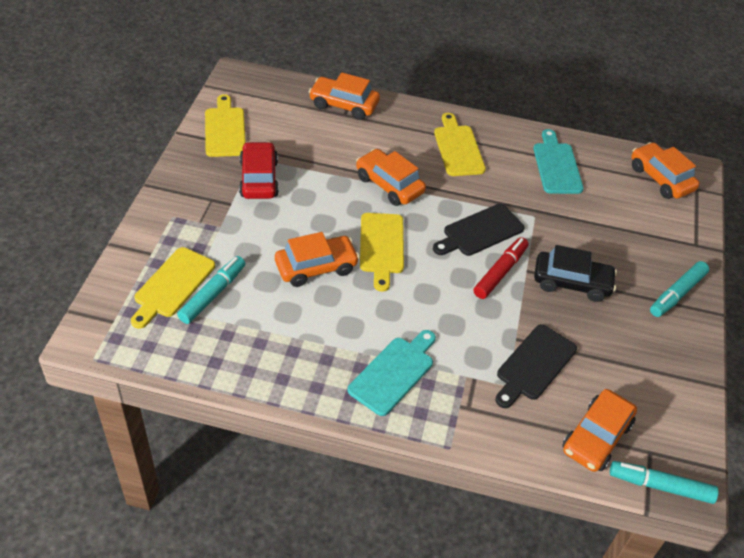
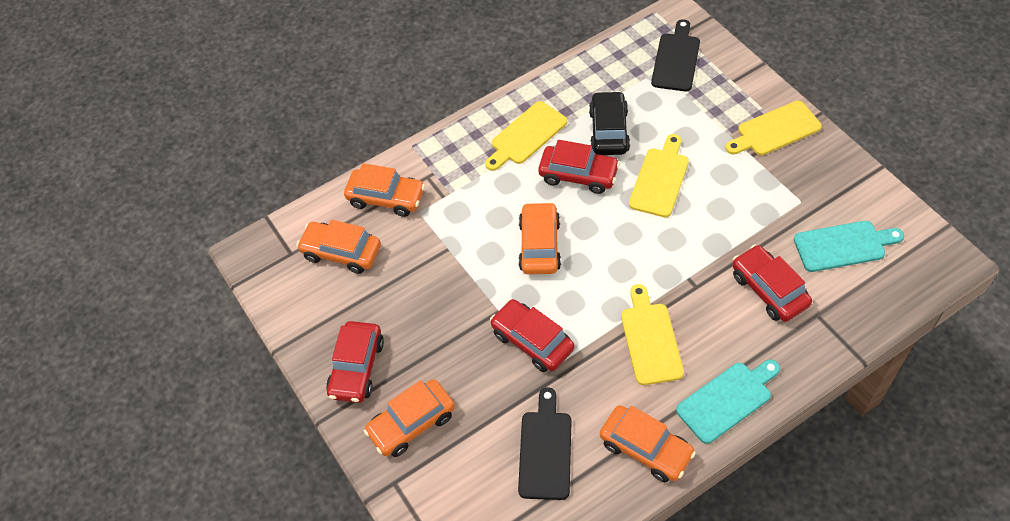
red car: 1 -> 4
red marker: 1 -> 0
turquoise marker: 3 -> 0

